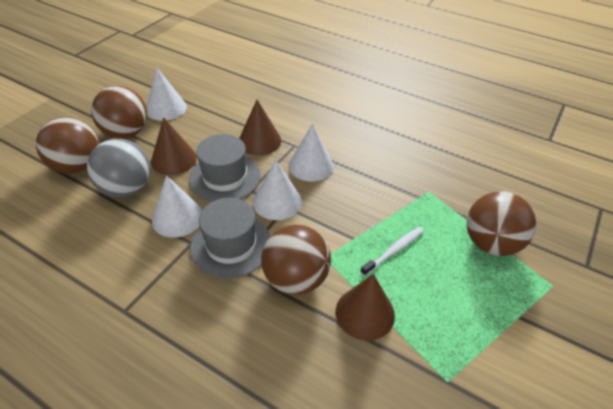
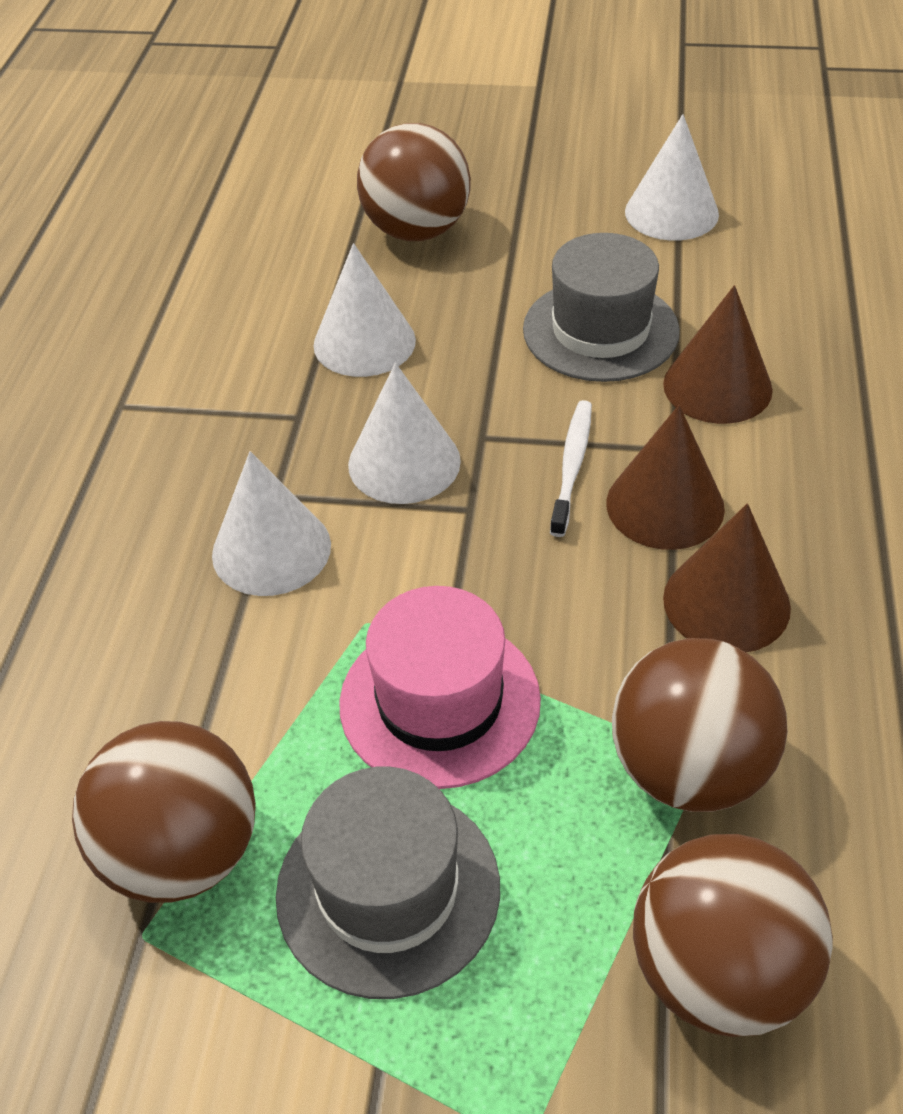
grey ball: 1 -> 0
pink hat: 0 -> 1

